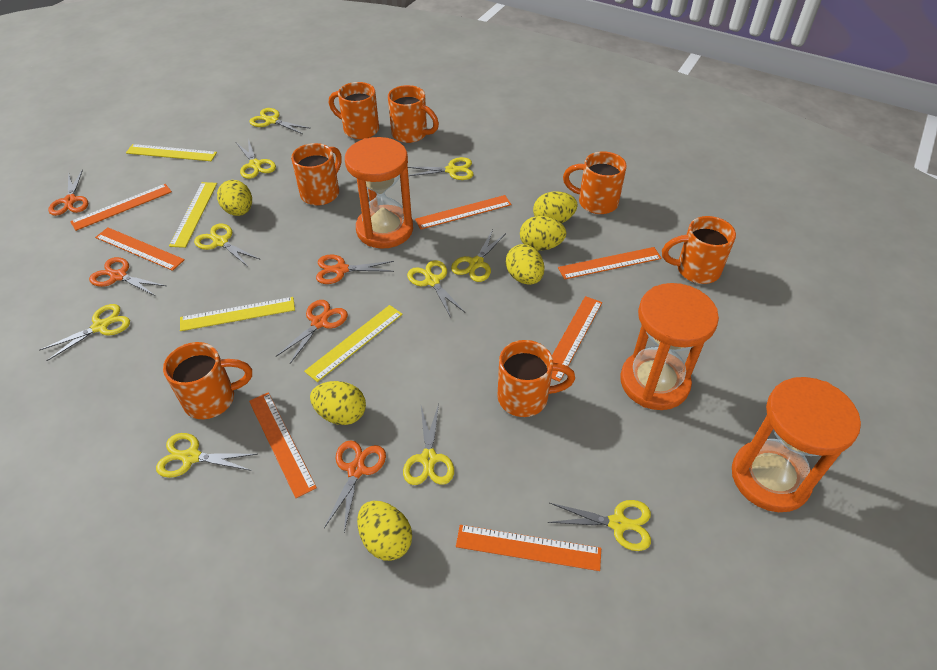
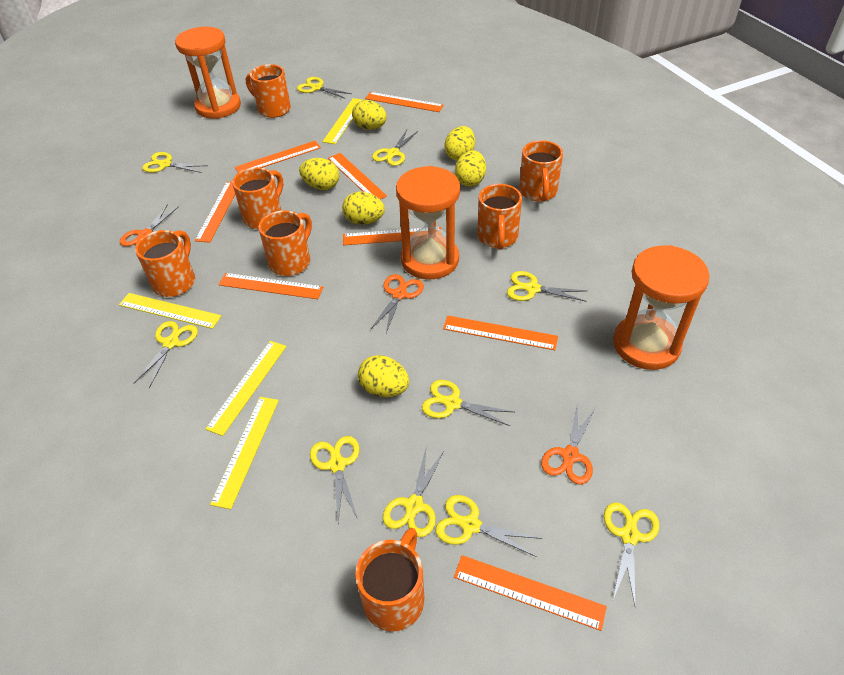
orange ruler: 7 -> 8
orange scissors: 5 -> 3

